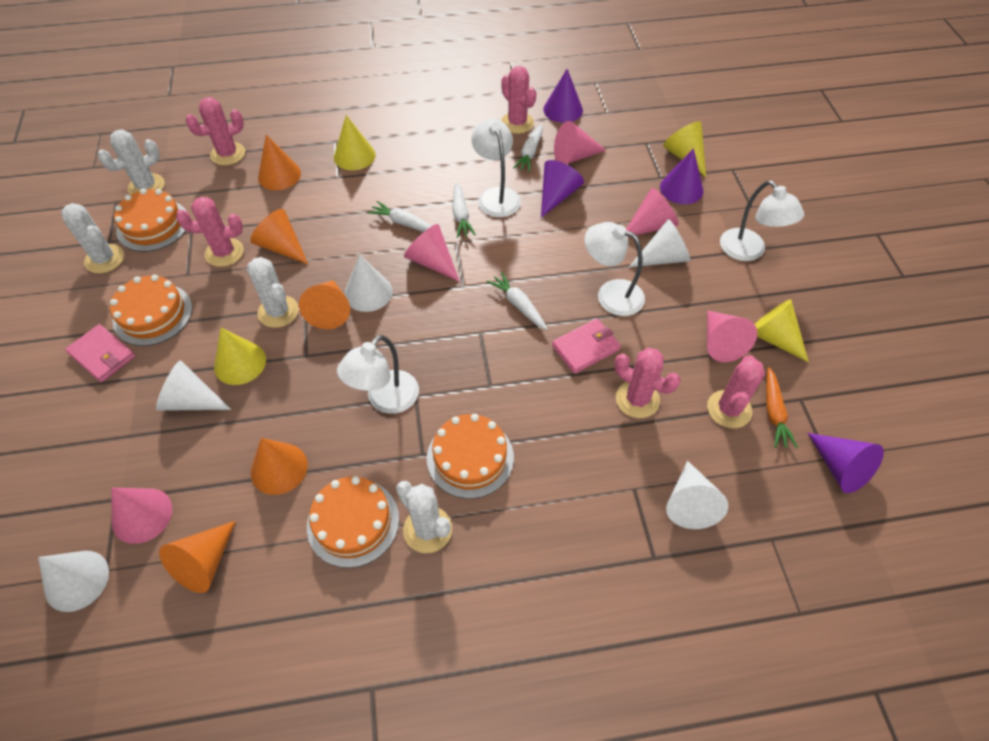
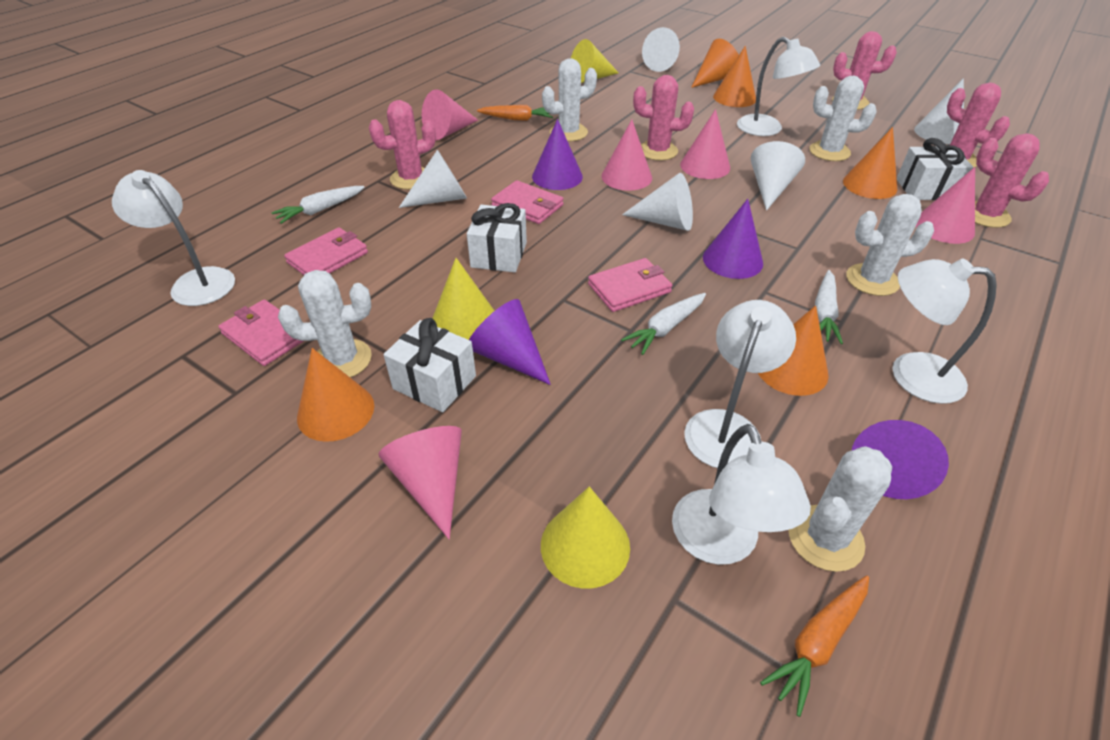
orange cake: 4 -> 0
orange carrot: 1 -> 2
pink wallet: 2 -> 4
white cactus: 4 -> 5
white carrot: 4 -> 3
white gift: 0 -> 3
white lamp: 4 -> 5
yellow cone: 4 -> 3

